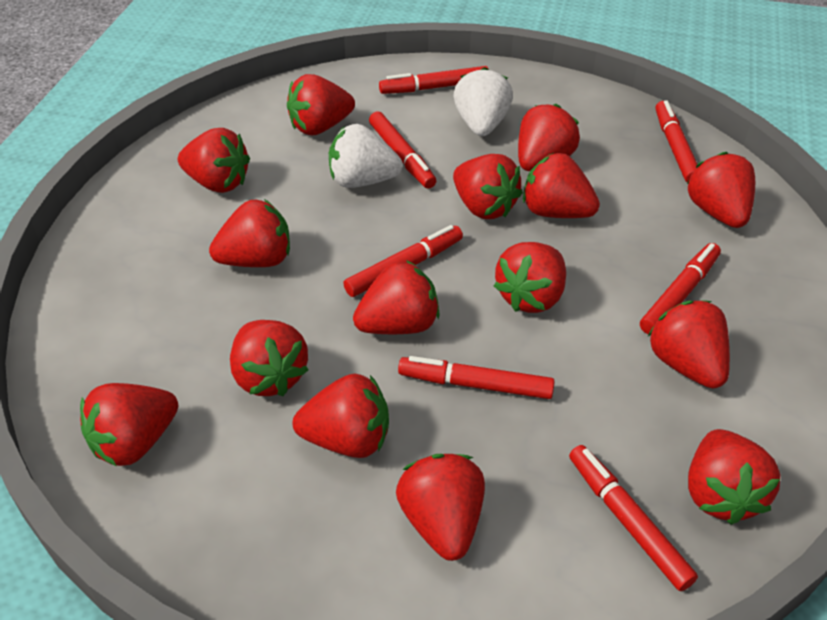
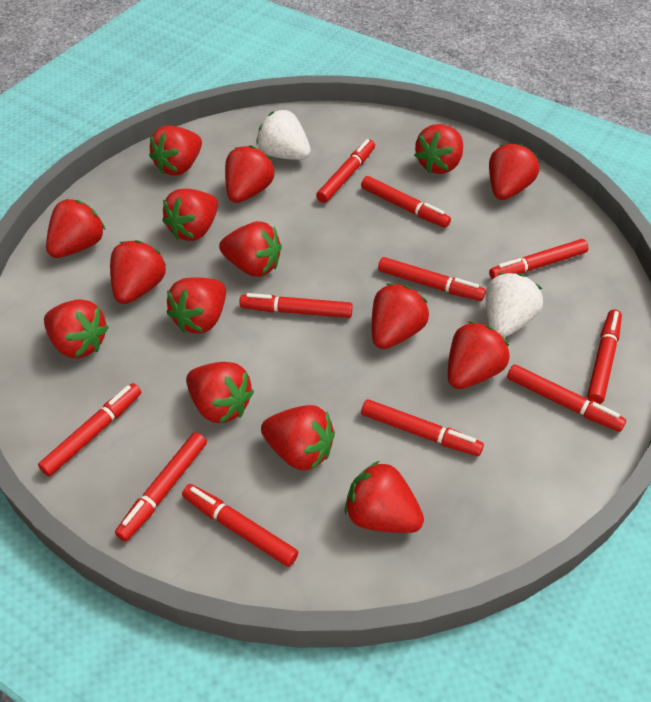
red marker: 7 -> 11

